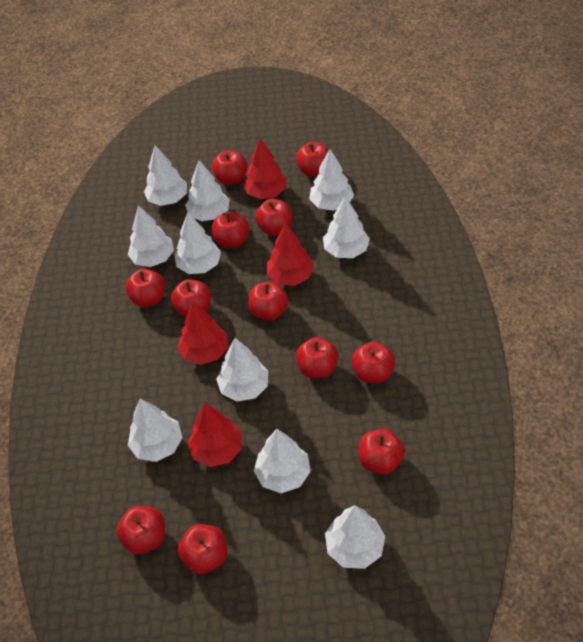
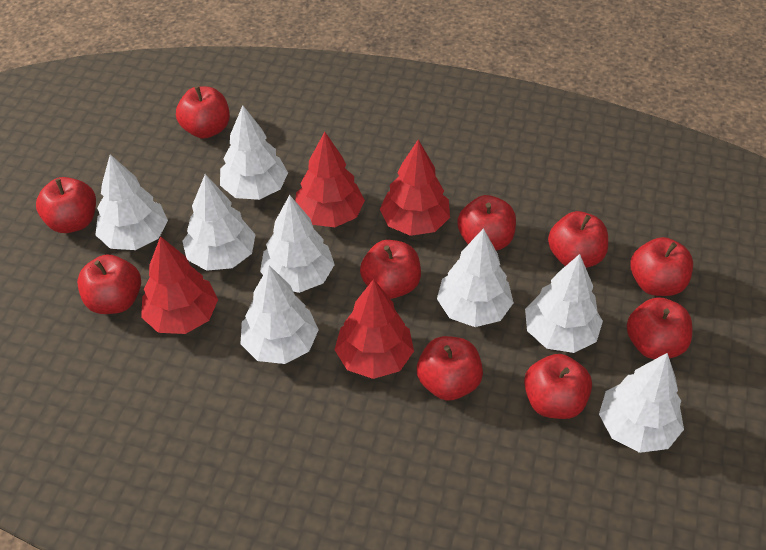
red apple: 12 -> 10
white tree: 10 -> 8

